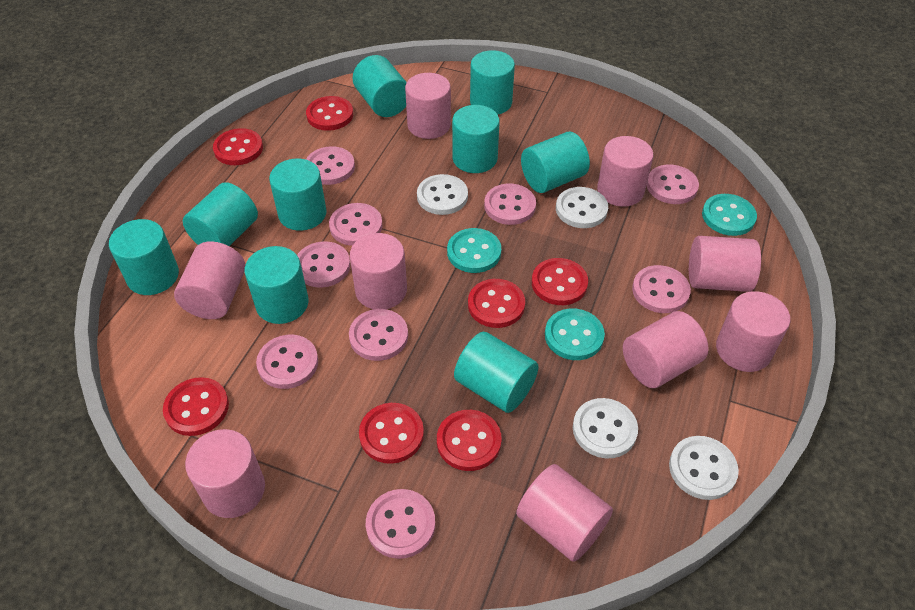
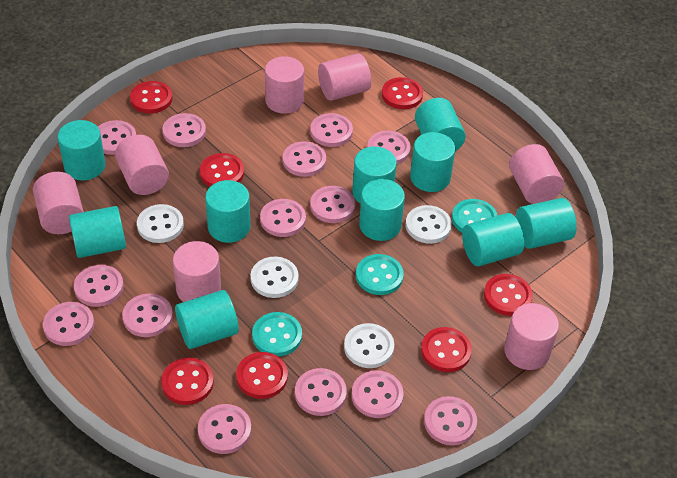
pink button: 9 -> 14
pink cylinder: 9 -> 7
turquoise cylinder: 9 -> 10

